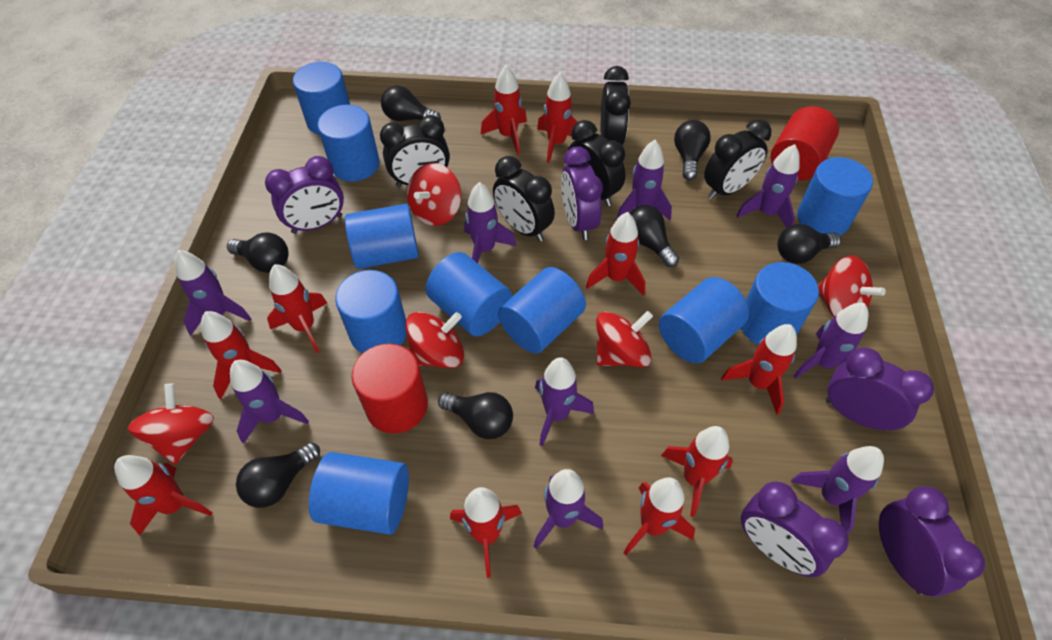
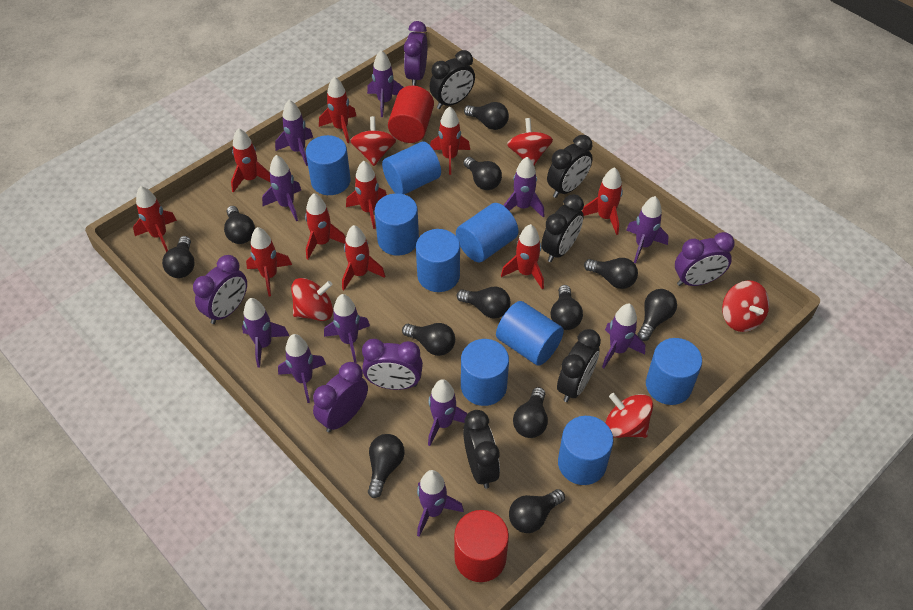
black light bulb: 7 -> 12
blue cylinder: 10 -> 9
purple rocket: 9 -> 11

